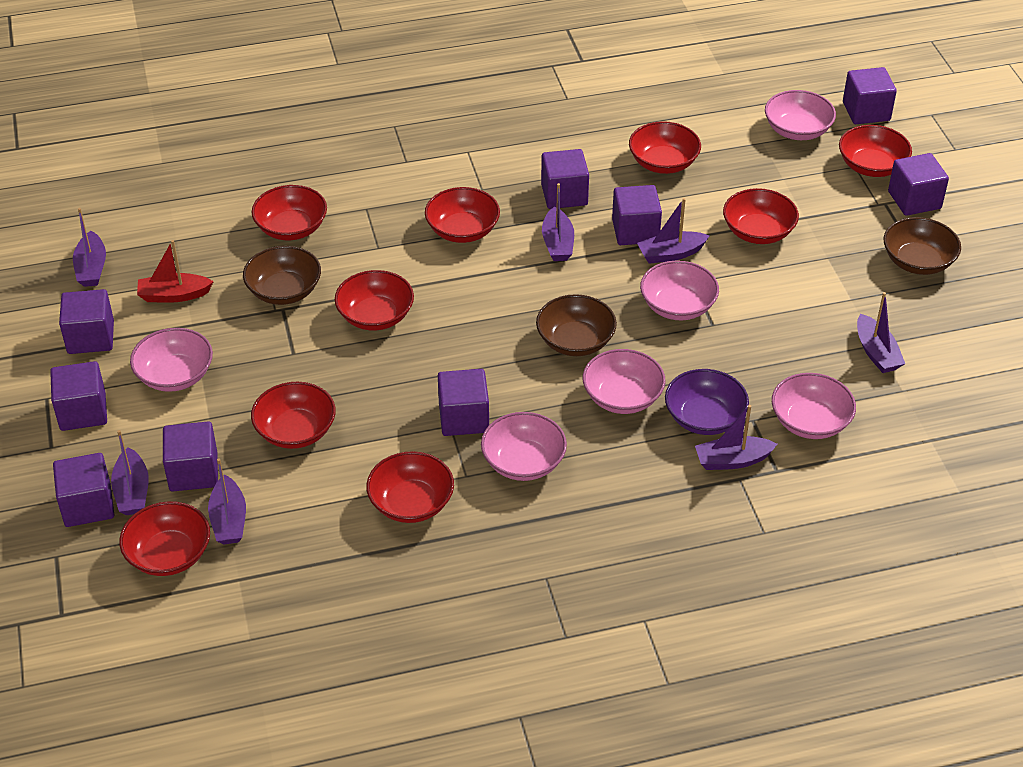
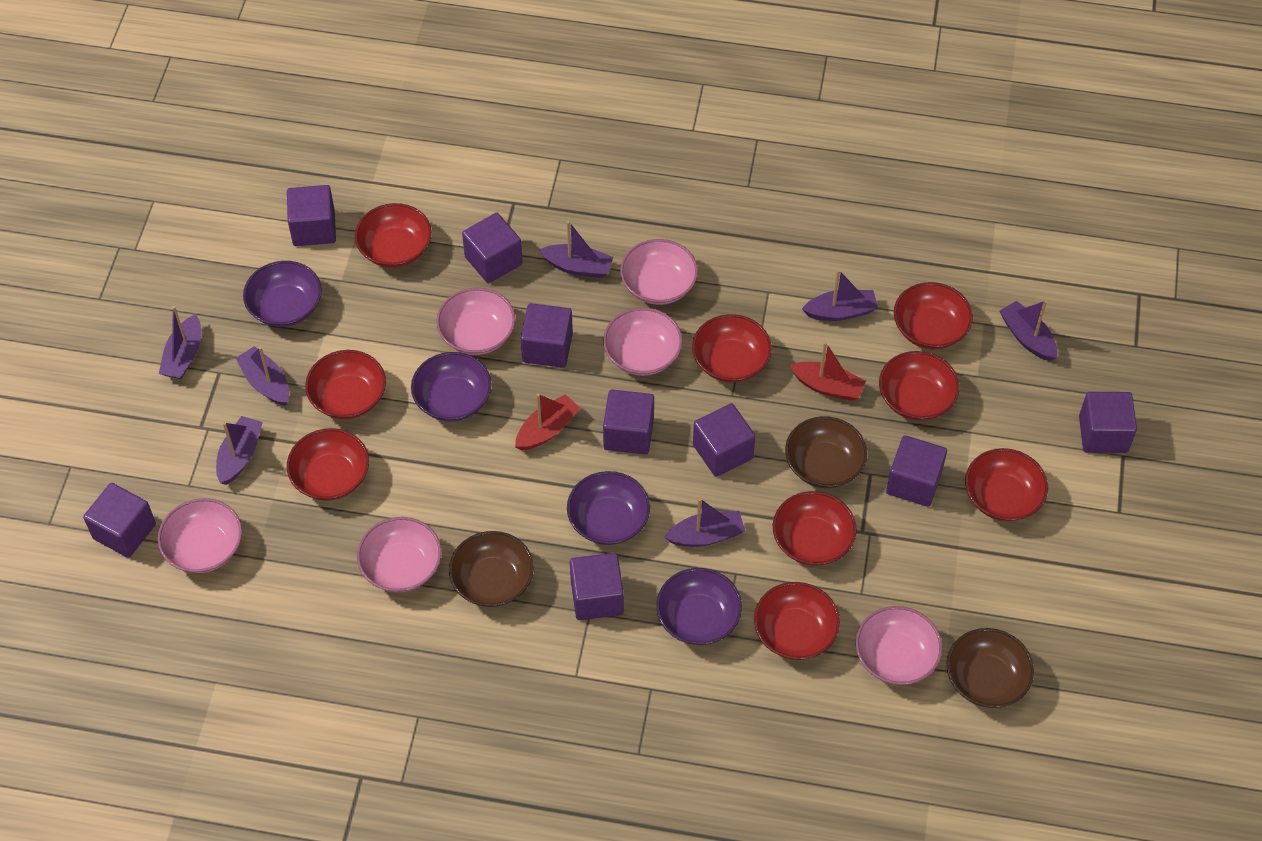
purple bowl: 1 -> 4
red boat: 1 -> 2

